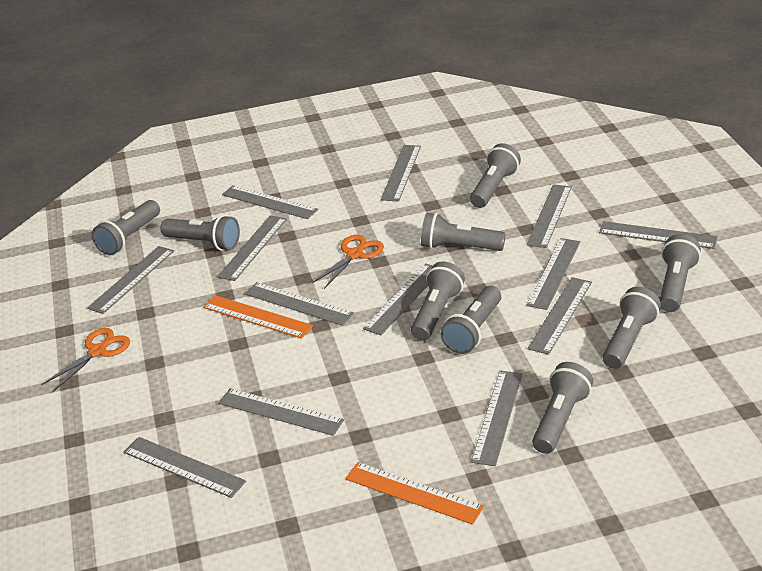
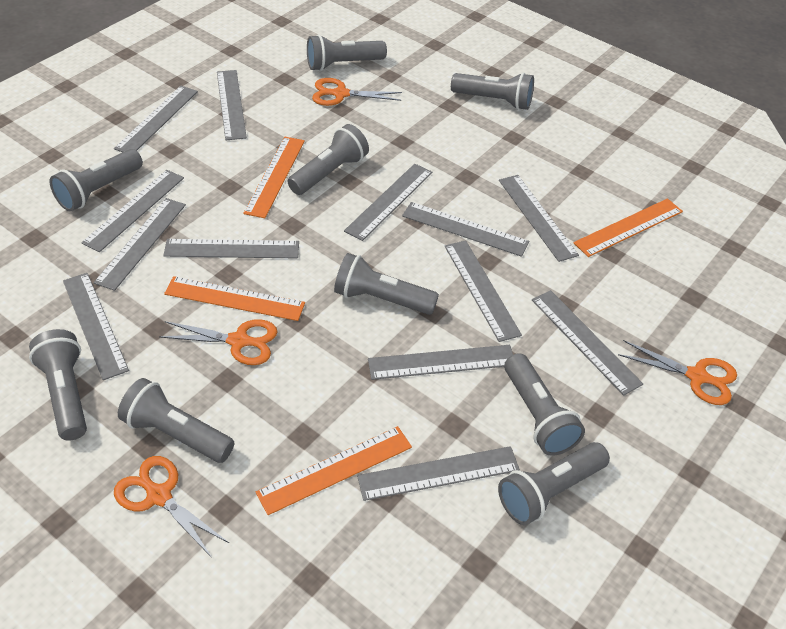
orange ruler: 2 -> 4
orange scissors: 2 -> 4

